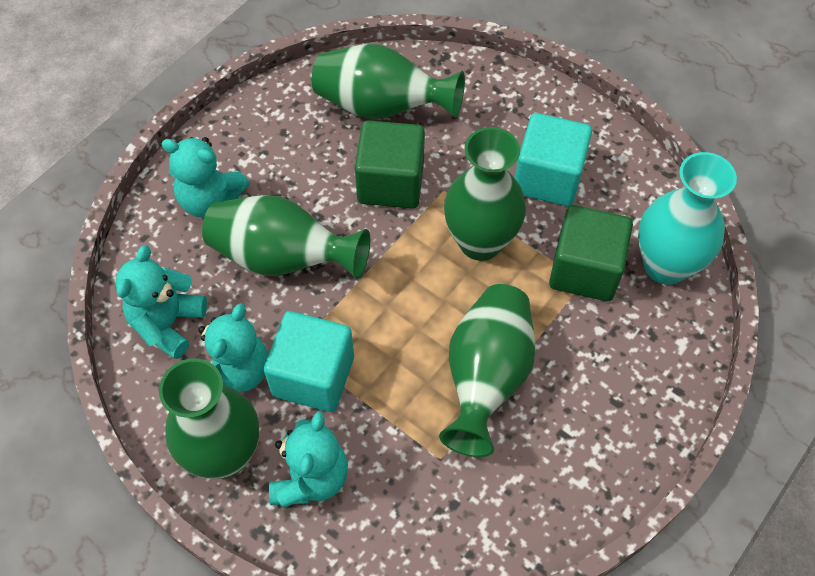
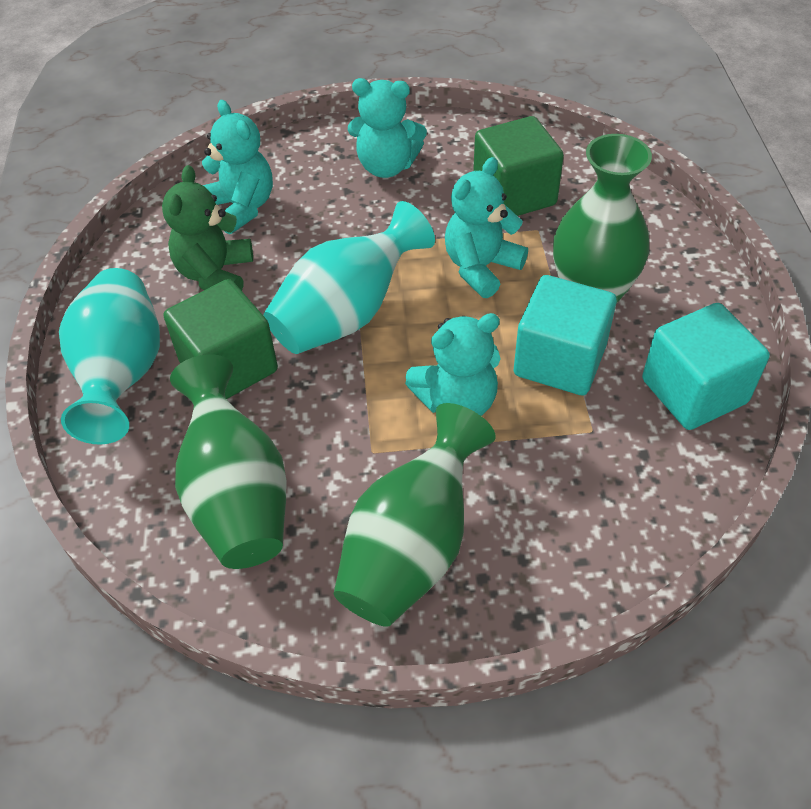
green teddy bear: 0 -> 1
green vase: 5 -> 3
turquoise vase: 1 -> 2

